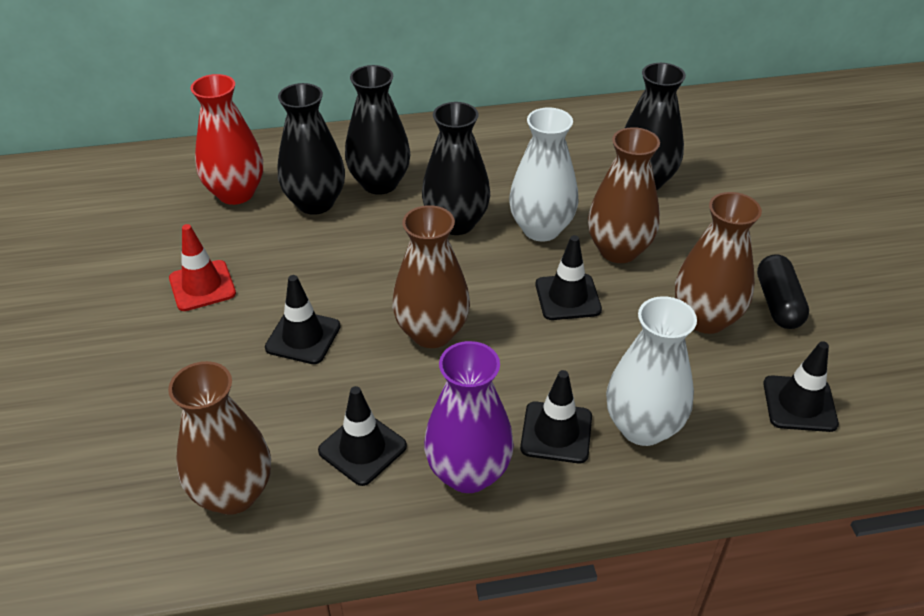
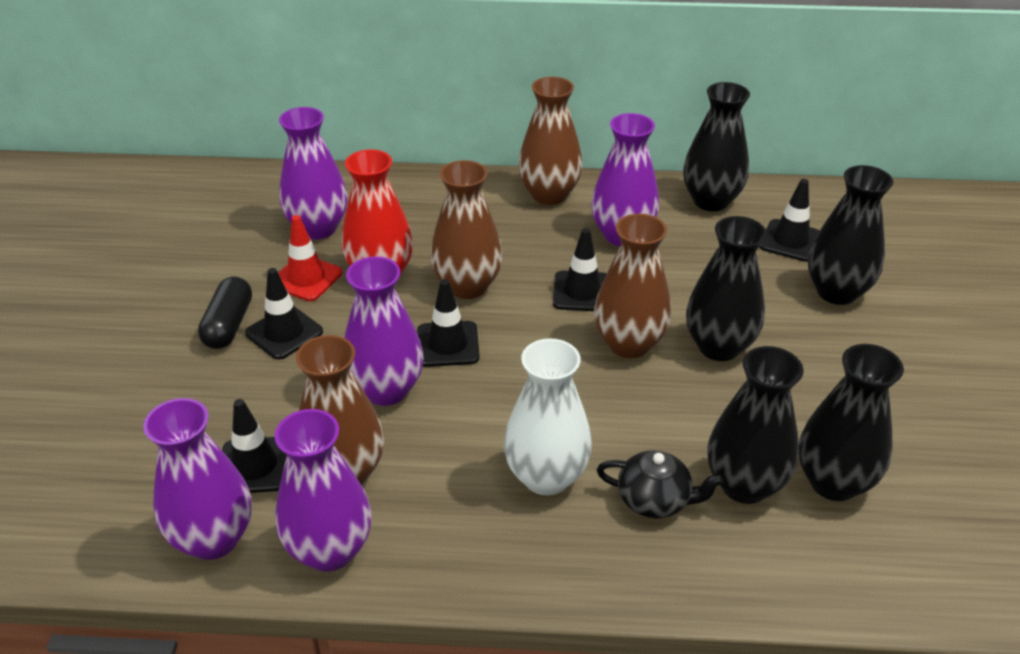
black teapot: 0 -> 1
black vase: 4 -> 5
purple vase: 1 -> 5
white vase: 2 -> 1

